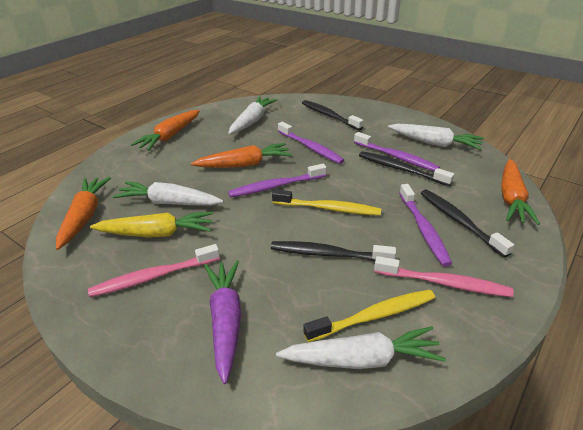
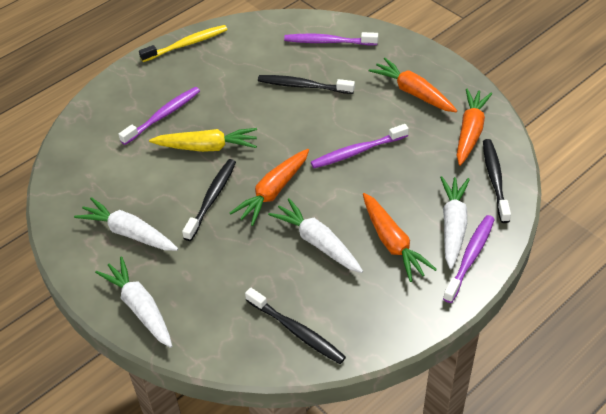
pink toothbrush: 2 -> 0
purple carrot: 1 -> 0
yellow toothbrush: 2 -> 1

